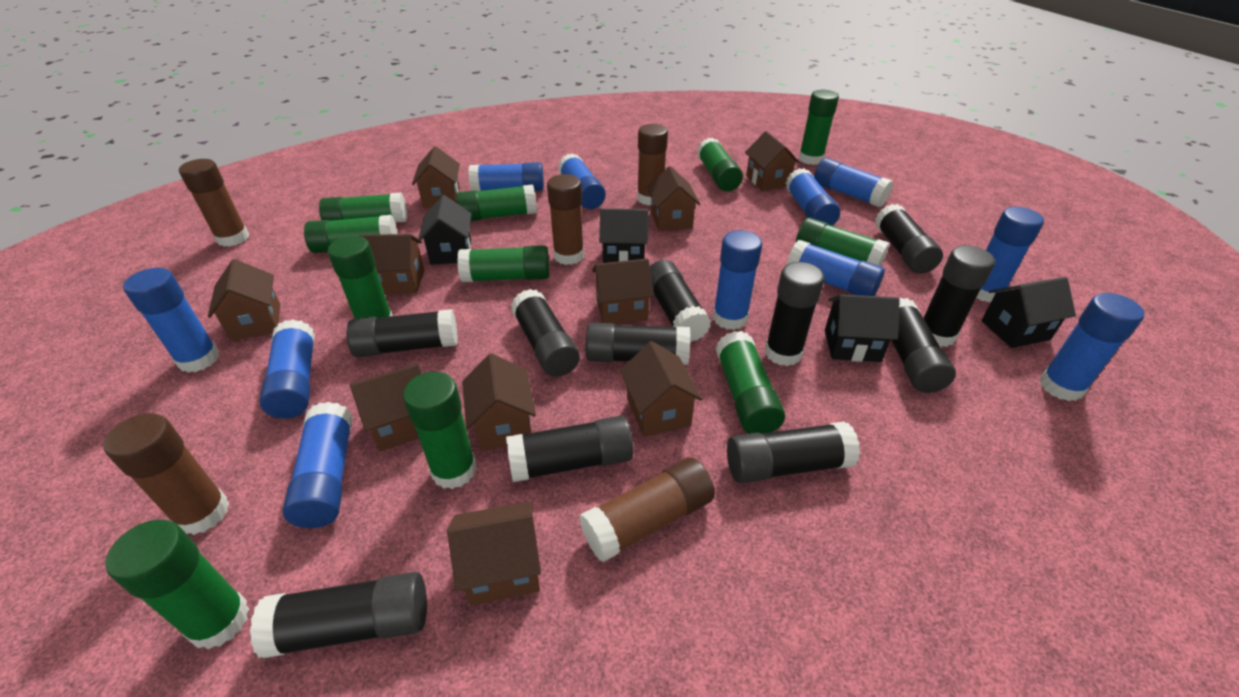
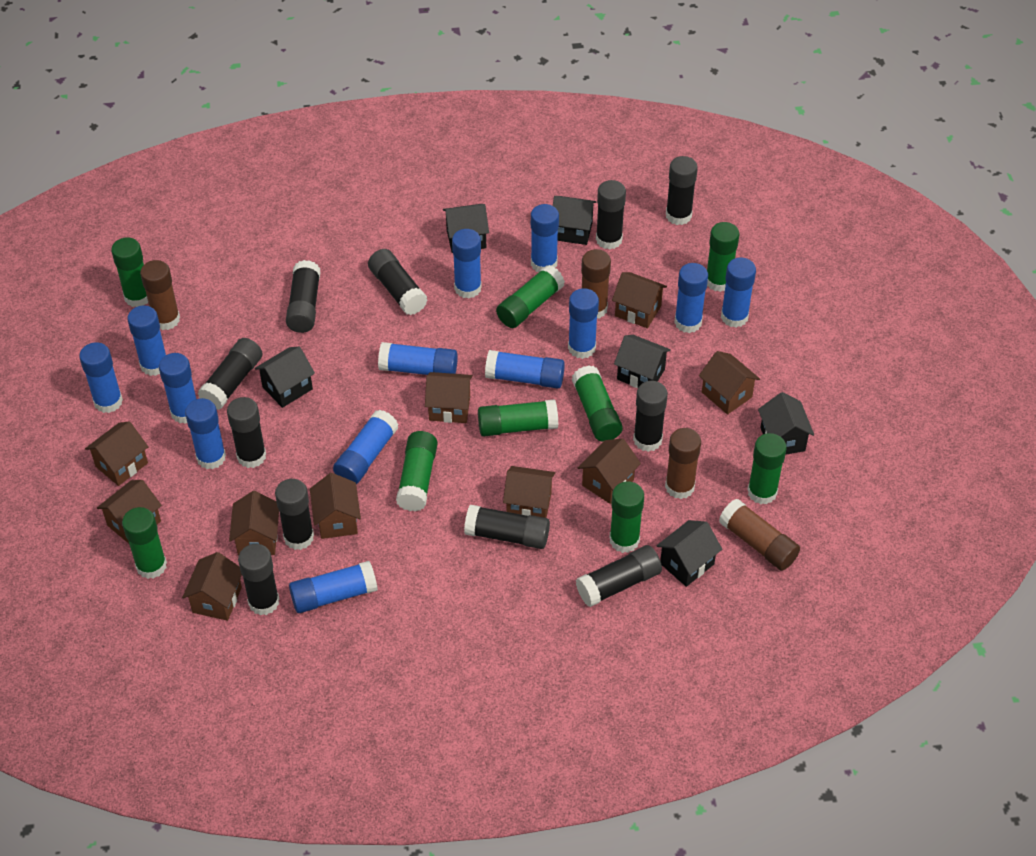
black house: 4 -> 6
blue glue stick: 11 -> 13
brown glue stick: 5 -> 4
green glue stick: 11 -> 9

